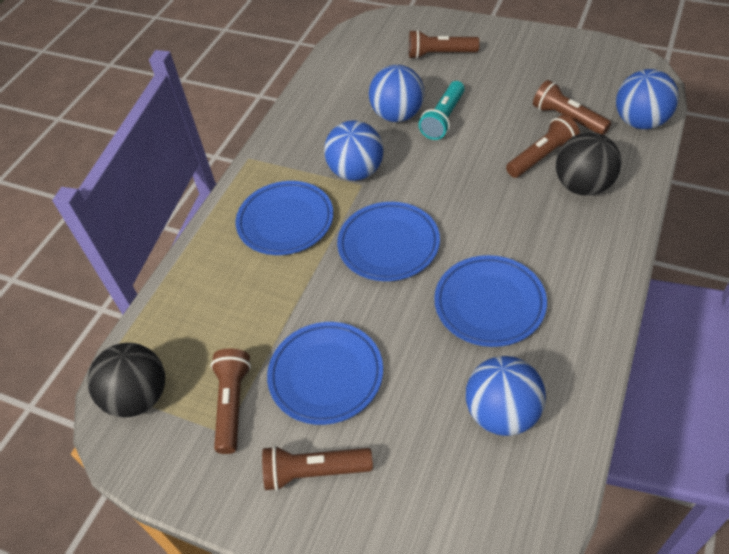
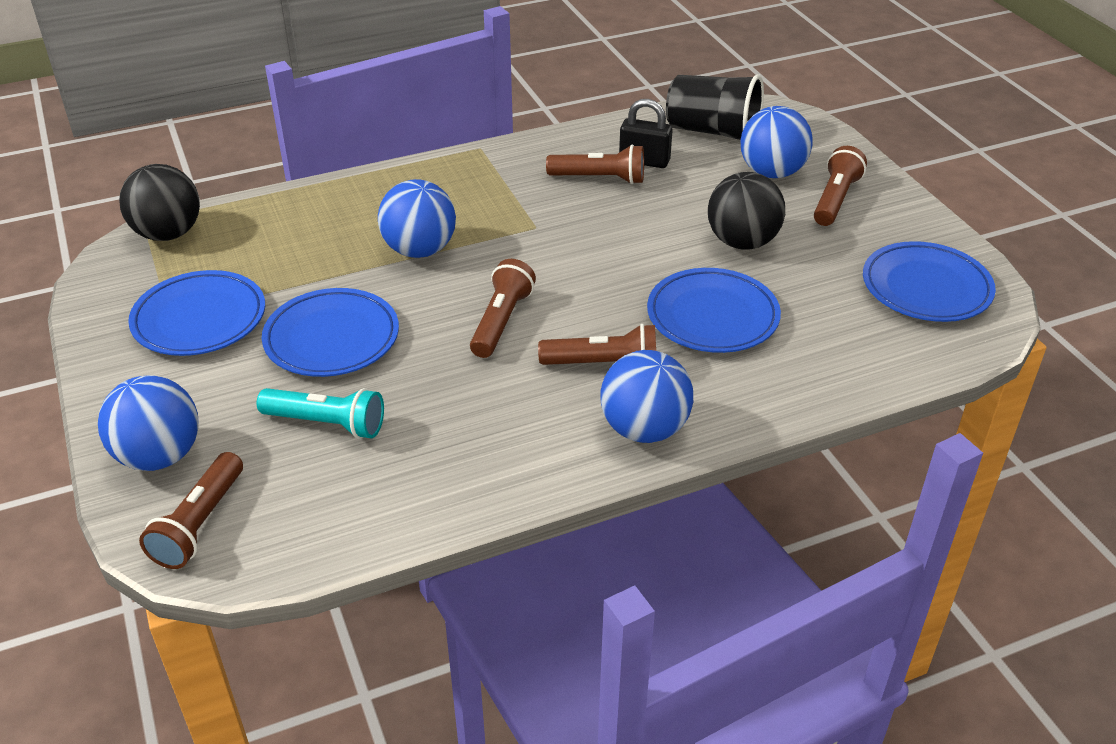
black cup: 0 -> 1
black padlock: 0 -> 1

